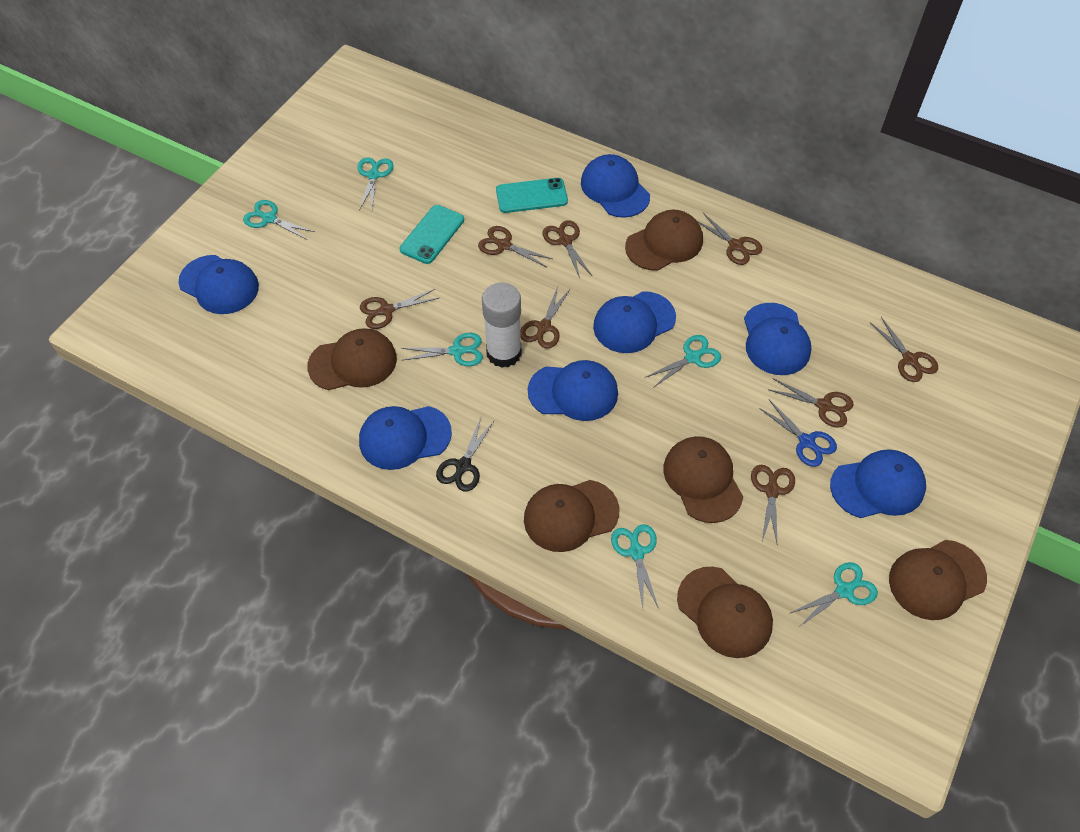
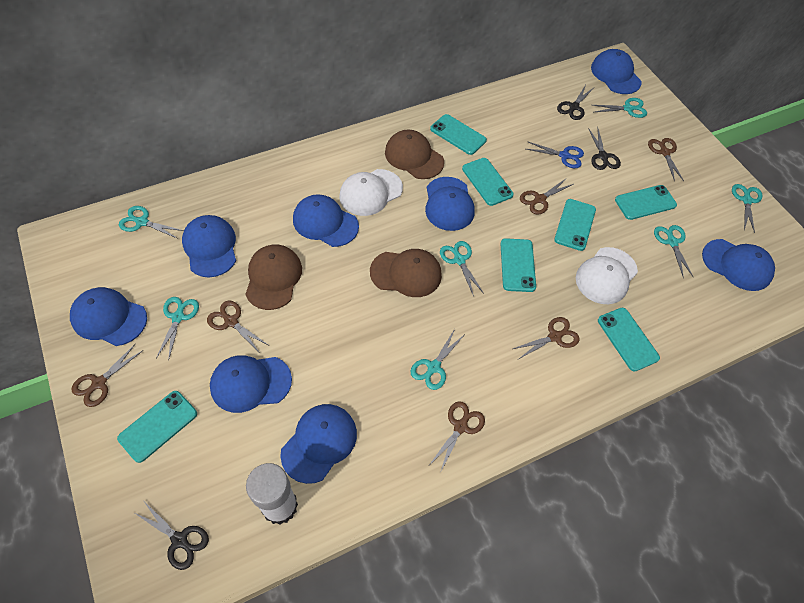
black scissors: 1 -> 3
blue cap: 7 -> 8
brown cap: 6 -> 3
brown scissors: 8 -> 6
turquoise phone: 2 -> 7
turquoise scissors: 6 -> 7
white cap: 0 -> 2

